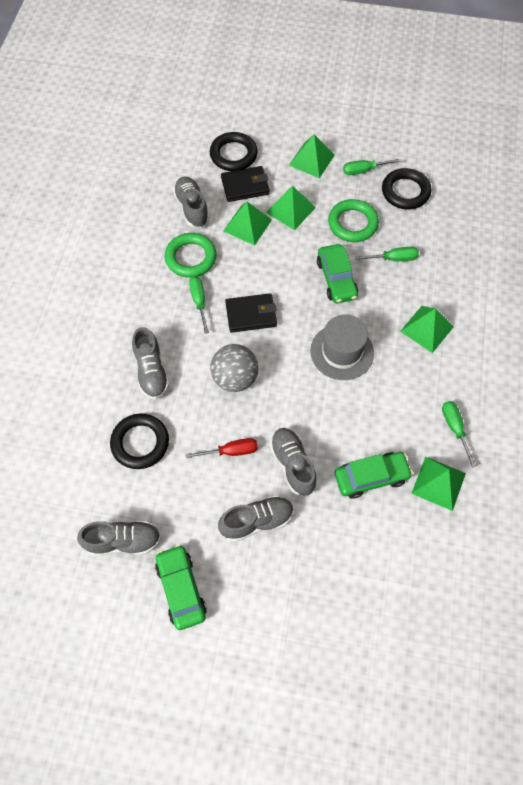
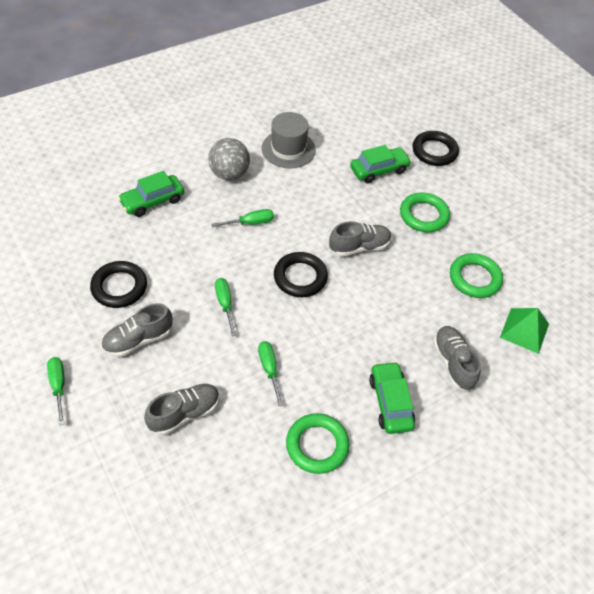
black wallet: 2 -> 0
green pyramid: 5 -> 1
green ring: 2 -> 3
grey shoe: 5 -> 4
red screwdriver: 1 -> 0

